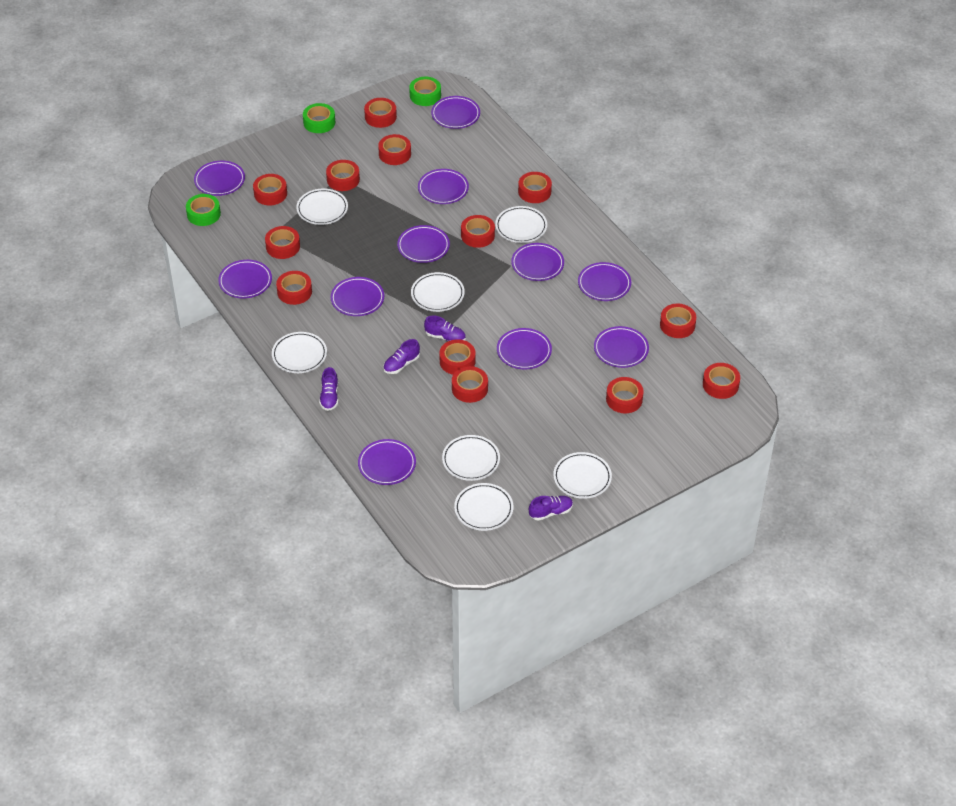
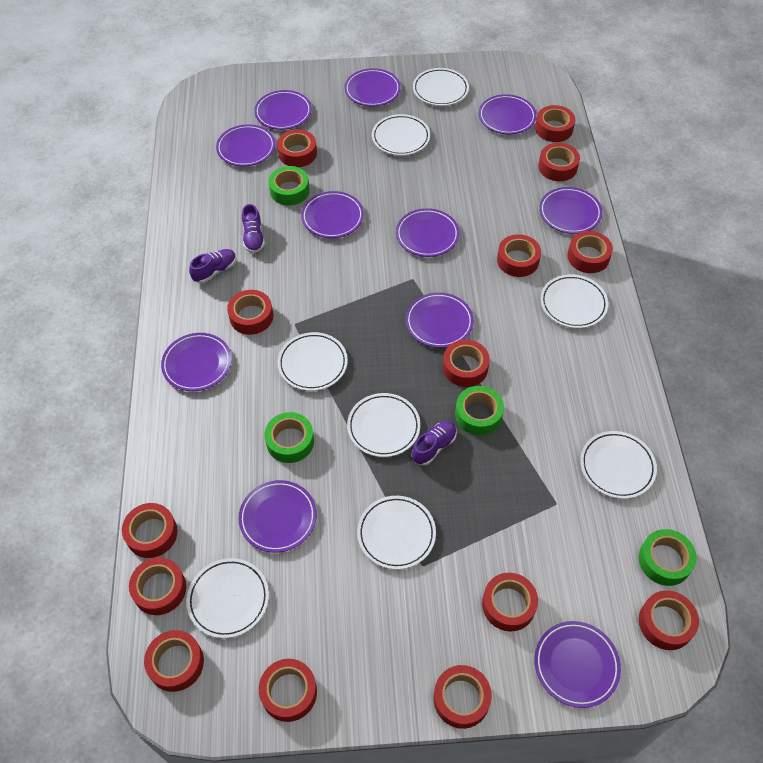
green tape: 3 -> 4
purple shoe: 4 -> 3
red tape: 13 -> 14
white plate: 7 -> 8

